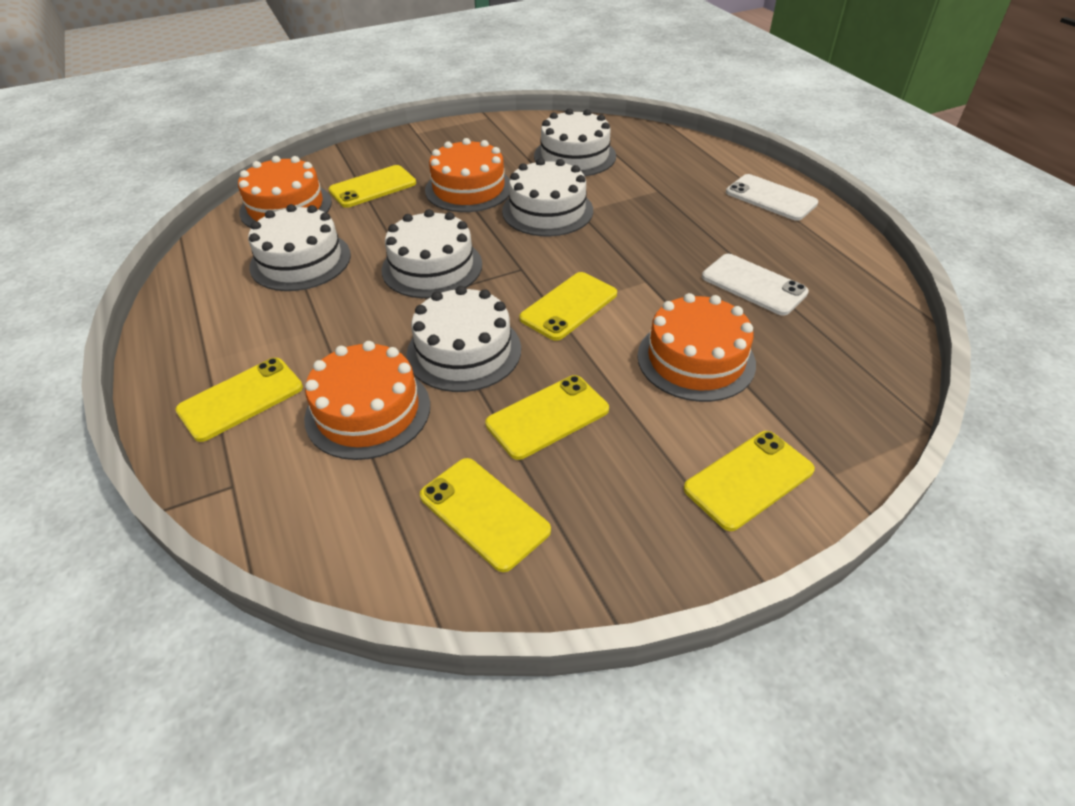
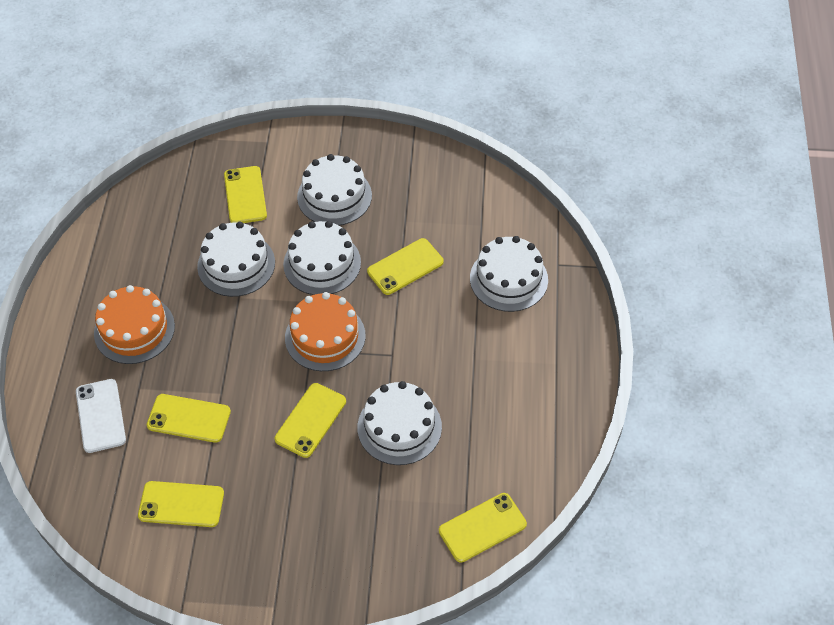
orange cake: 4 -> 2
white phone: 2 -> 1

